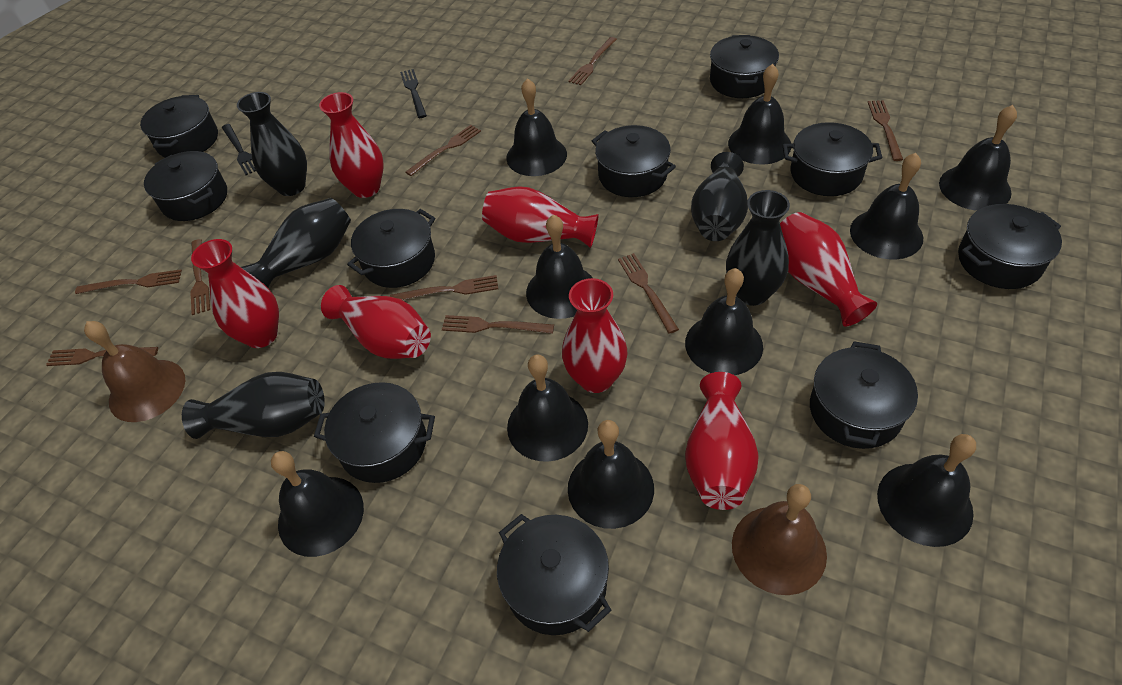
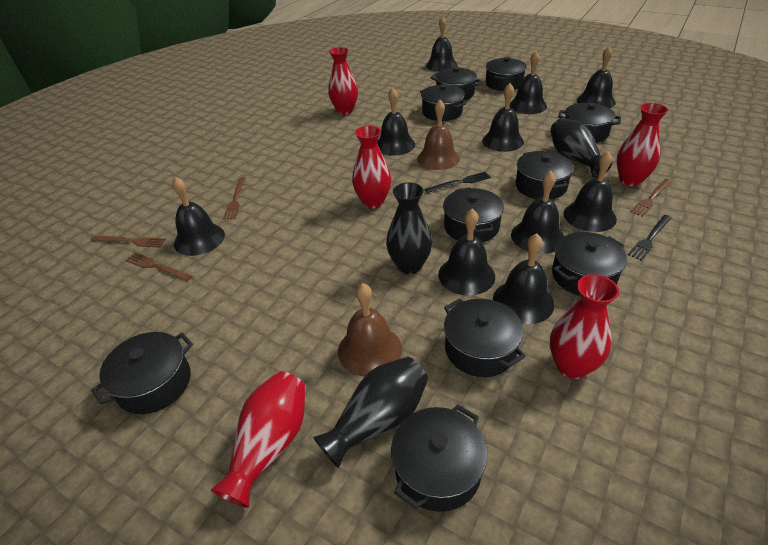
black vase: 5 -> 3
brown fork: 9 -> 4
red vase: 7 -> 5

